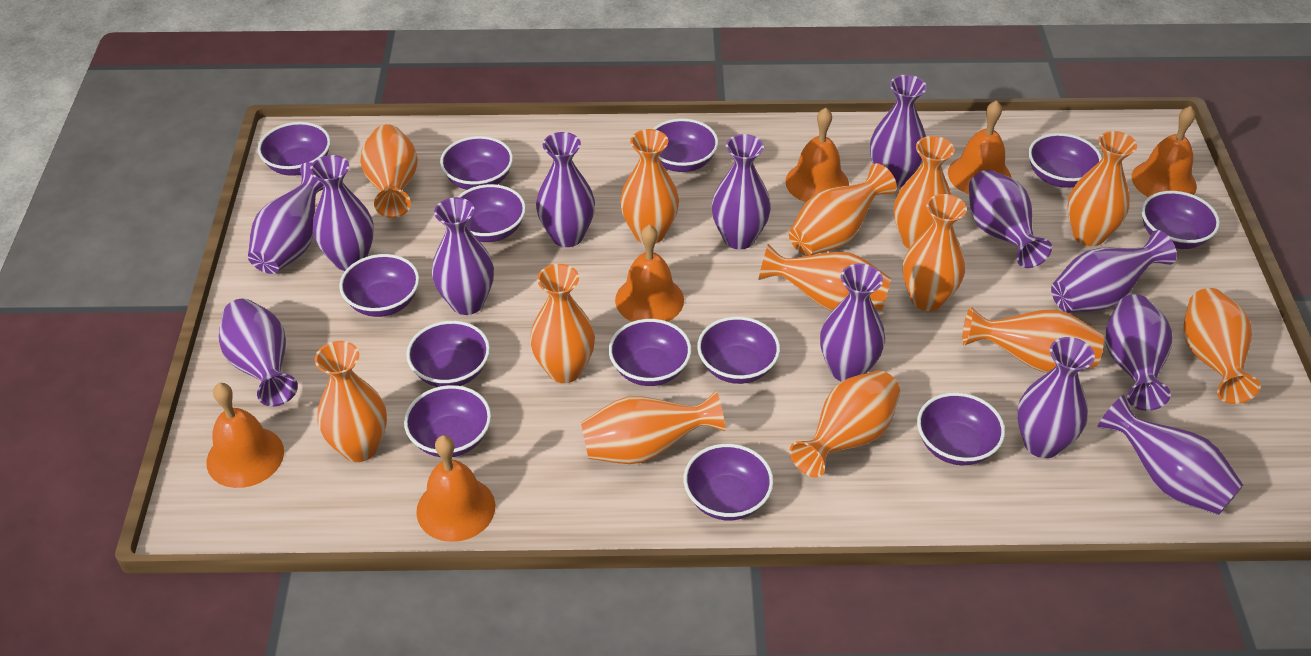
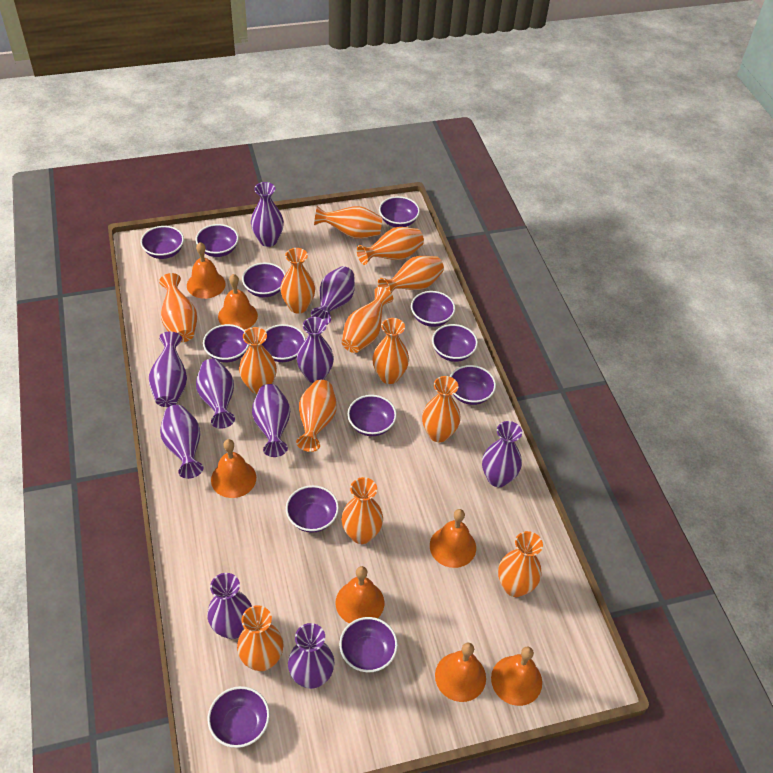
orange bell: 6 -> 7
purple vase: 13 -> 10

